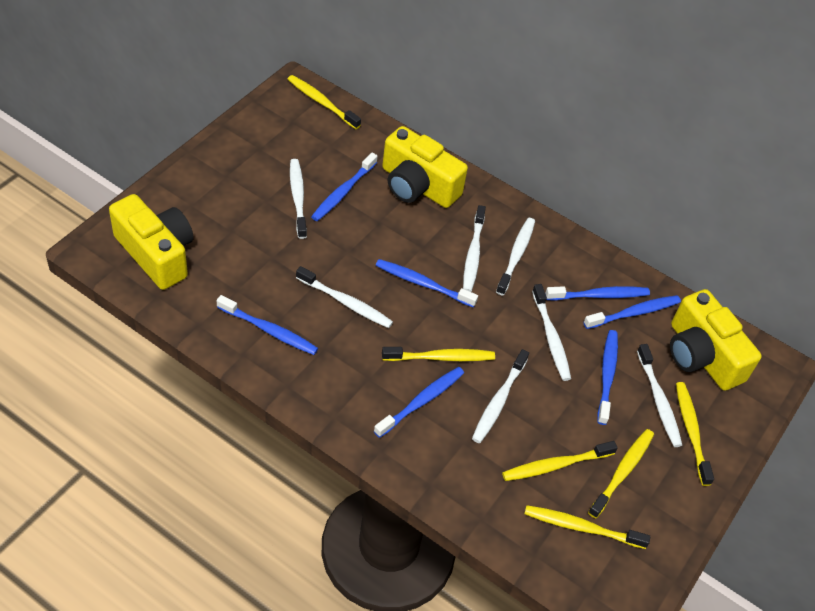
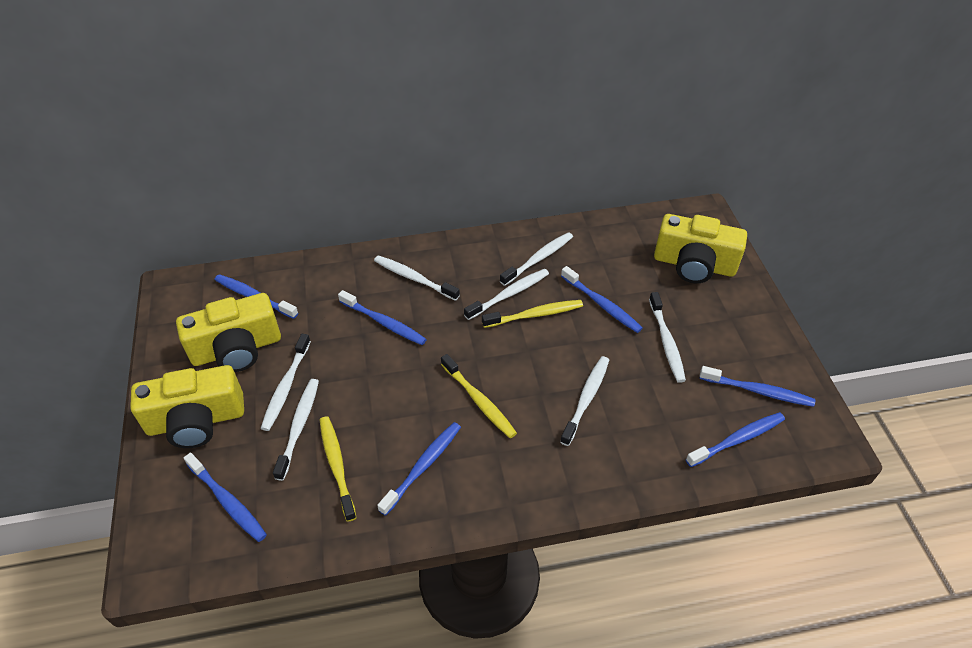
yellow toothbrush: 6 -> 3

